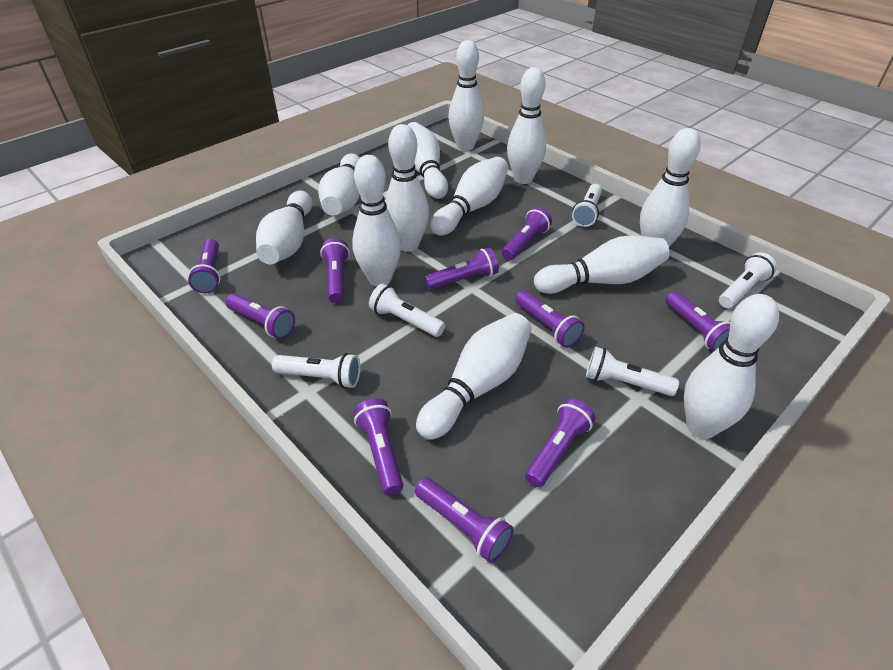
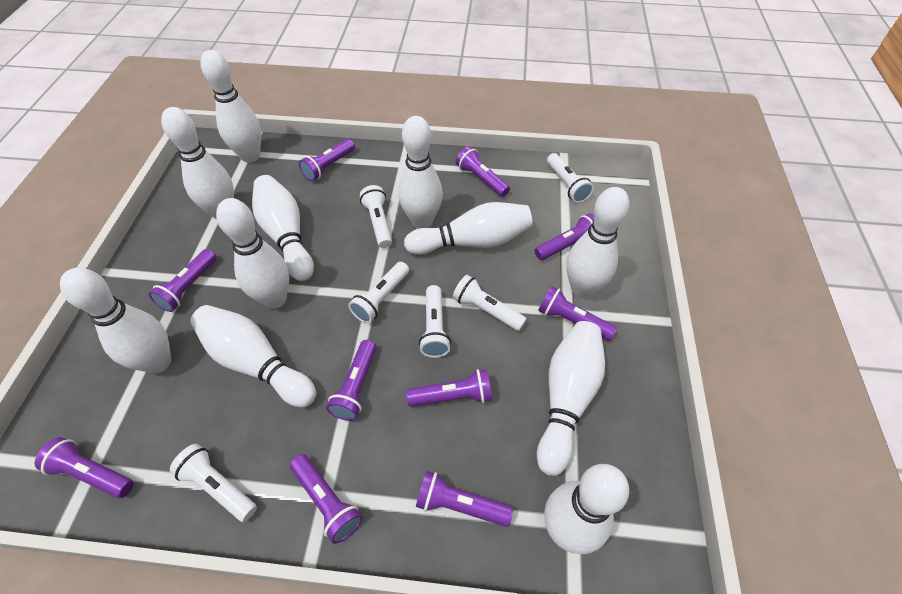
white bowling pin: 12 -> 11
white flashlight: 5 -> 6

